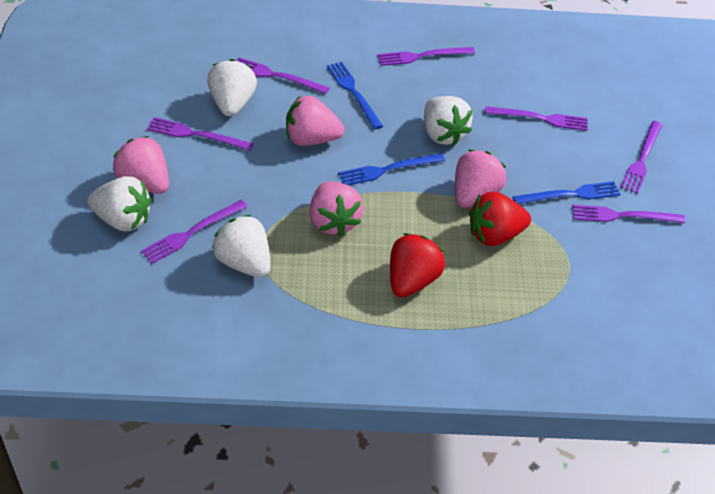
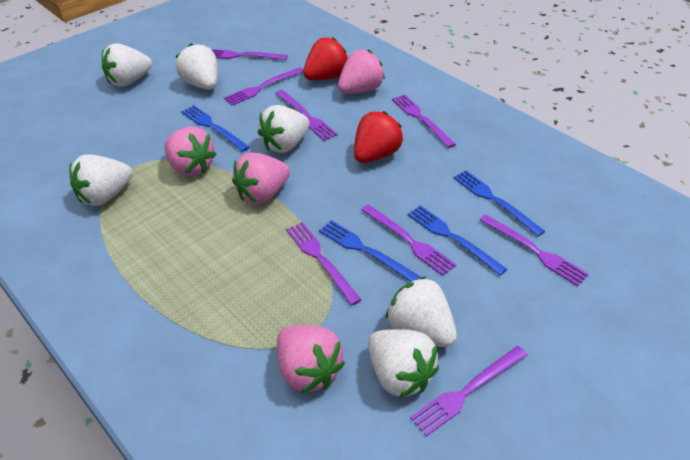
blue fork: 3 -> 4
purple fork: 7 -> 8
white strawberry: 4 -> 6

